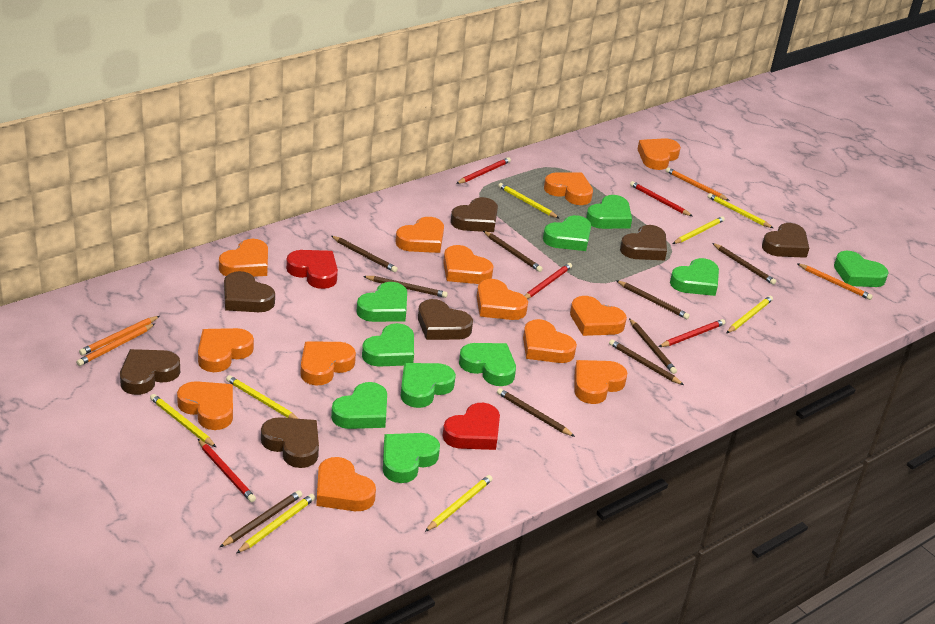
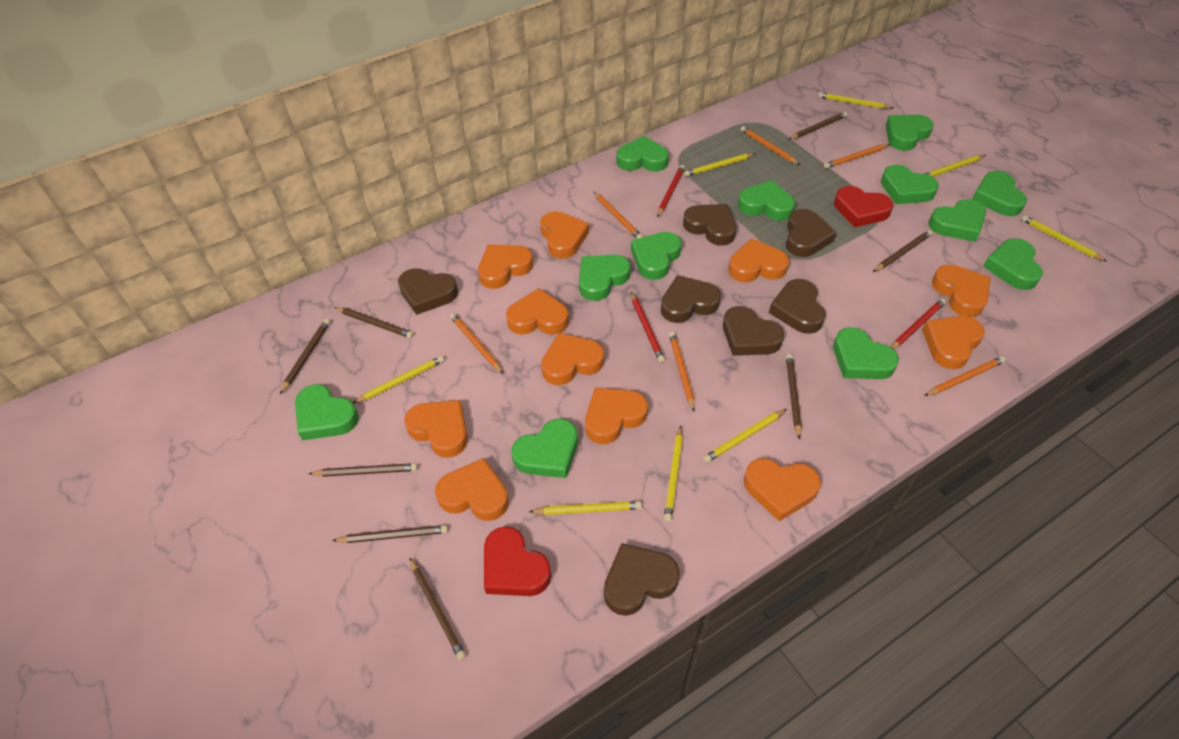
brown pencil: 9 -> 8
green heart: 10 -> 12
orange heart: 13 -> 11
orange pencil: 4 -> 6
red pencil: 5 -> 3

